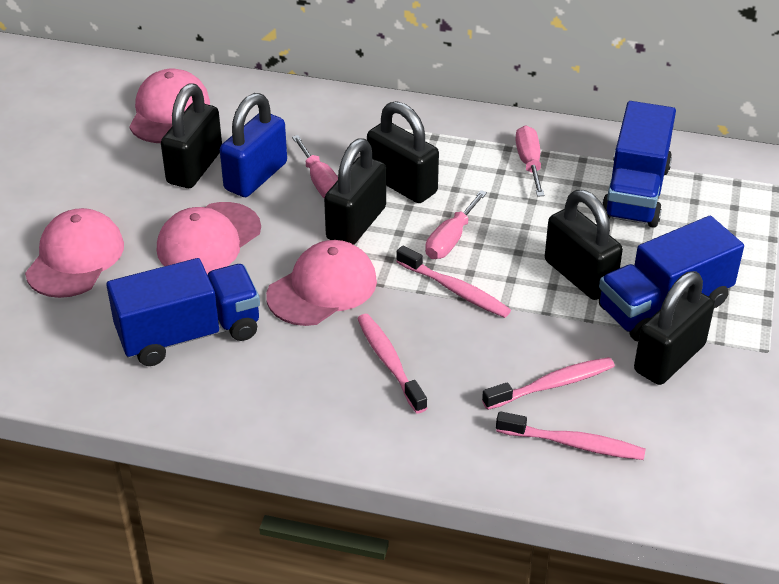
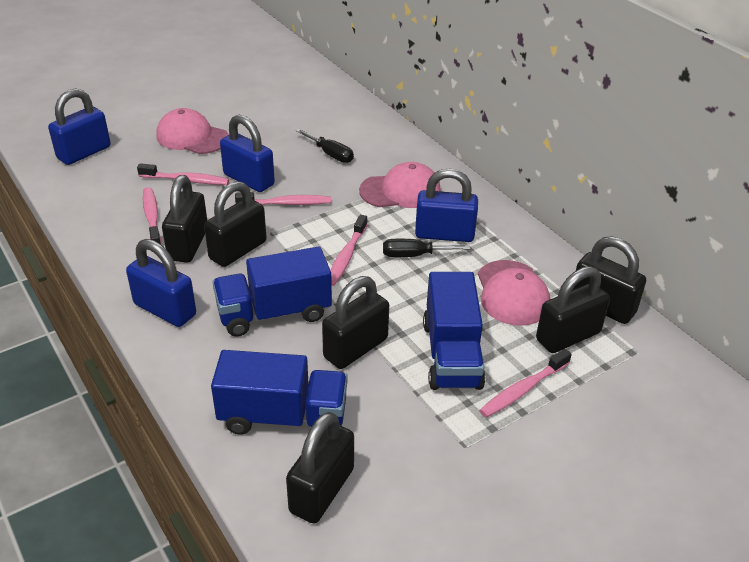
black padlock: 5 -> 6
black screwdriver: 0 -> 2
blue padlock: 1 -> 4
pink cap: 4 -> 3
pink screwdriver: 3 -> 0
pink toothbrush: 4 -> 5

